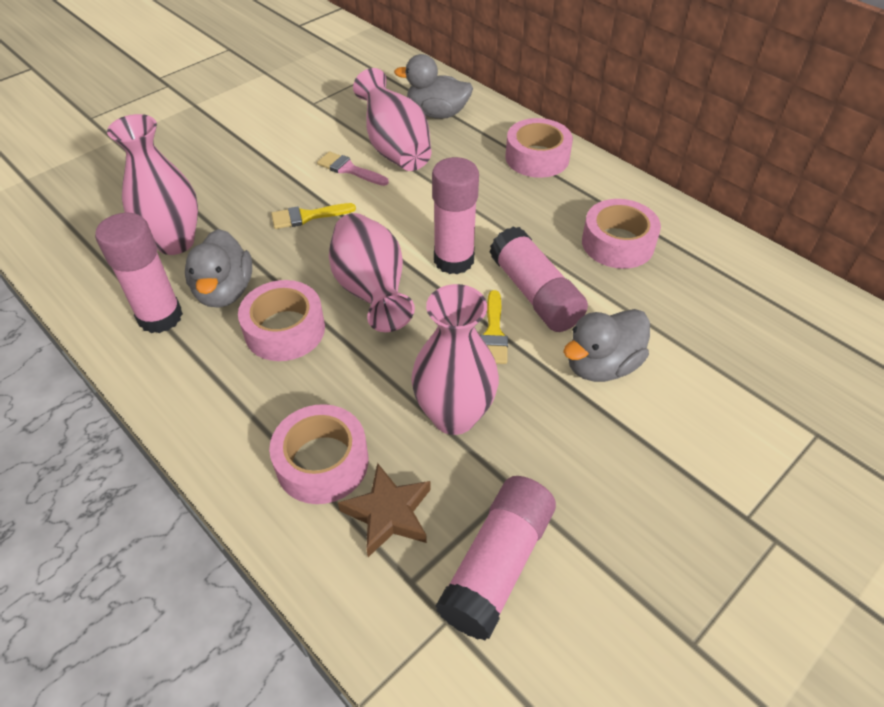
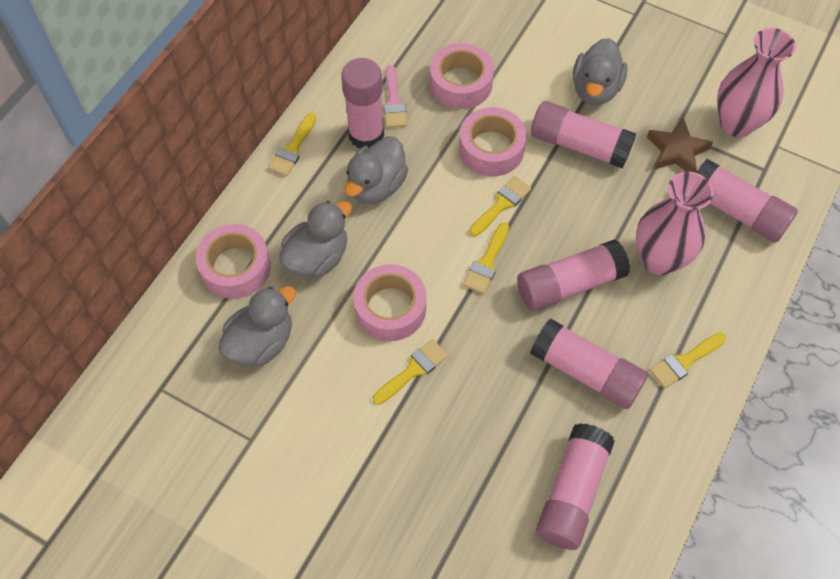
grey duck: 3 -> 4
pink glue stick: 4 -> 6
pink vase: 4 -> 2
yellow brush: 2 -> 5

